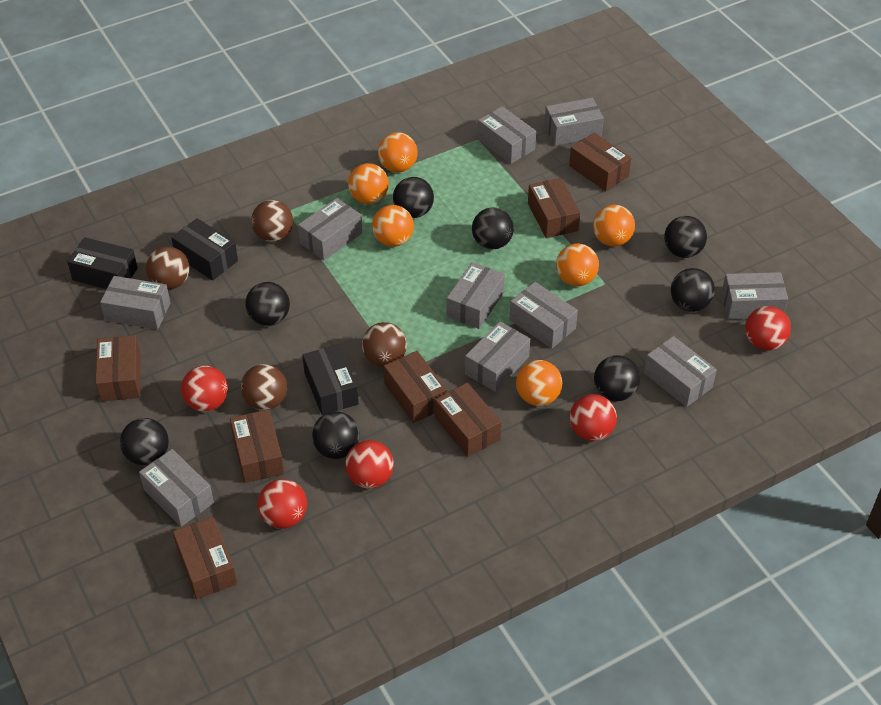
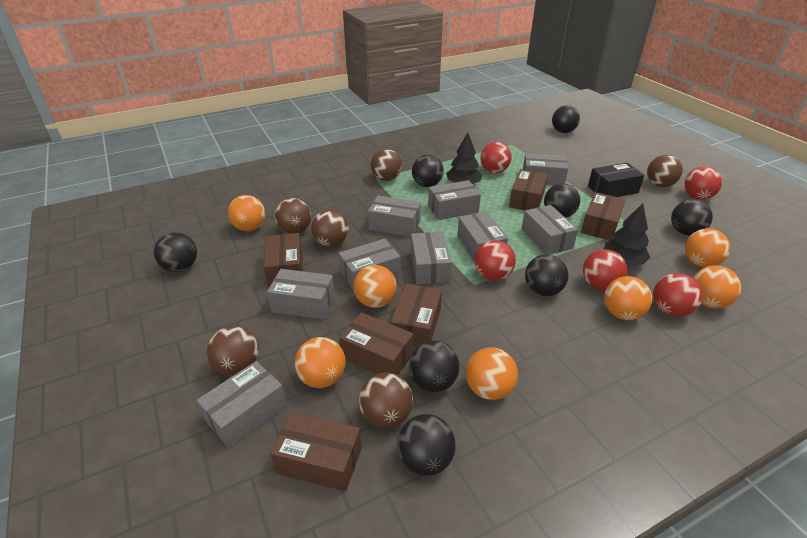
black box: 3 -> 1
black tree: 0 -> 2
brown ball: 4 -> 6
brown box: 7 -> 6
grey box: 10 -> 9
orange ball: 6 -> 7

